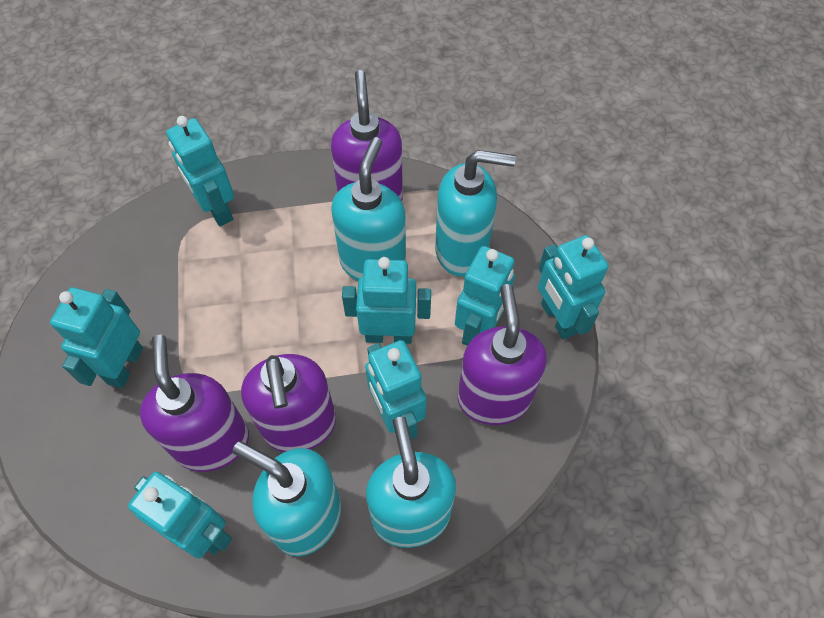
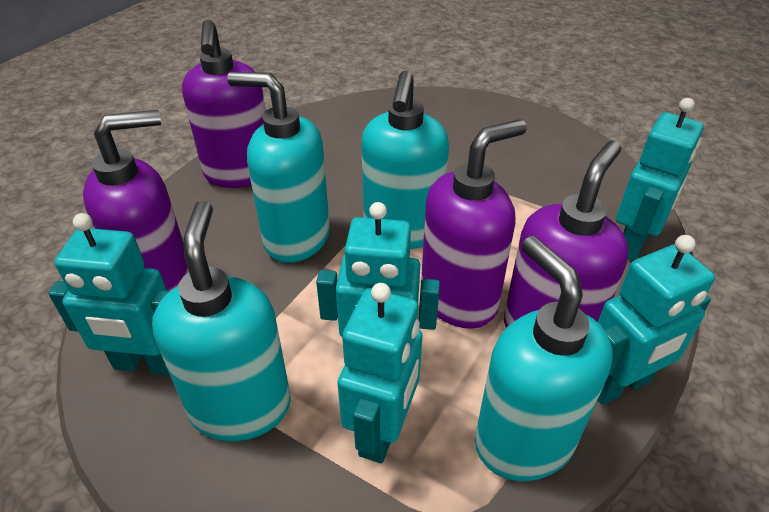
turquoise robot: 7 -> 5

